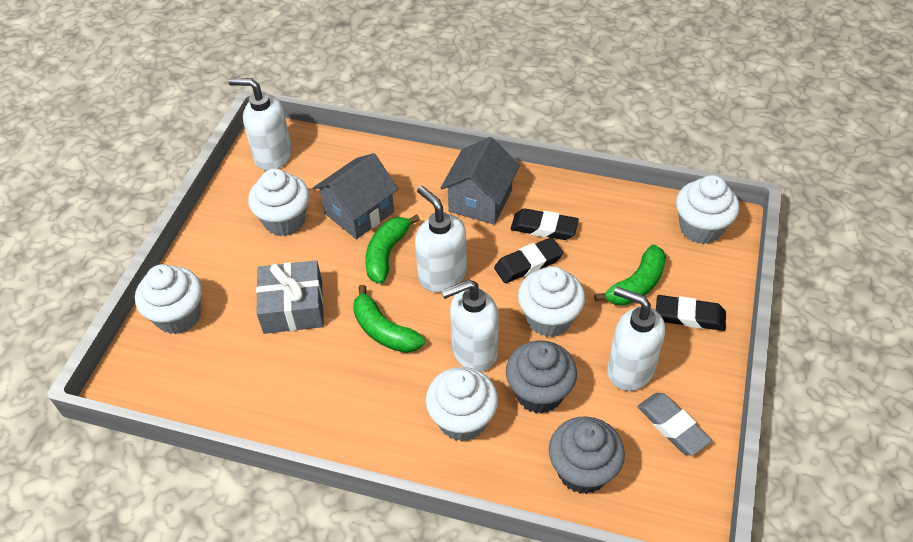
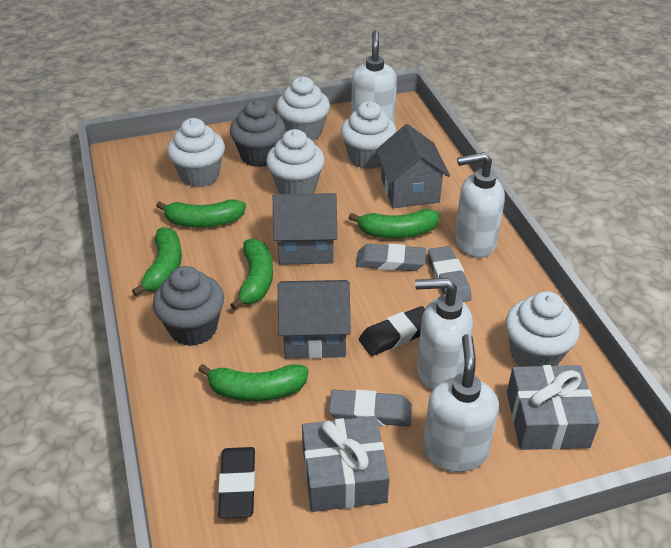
black eraser: 3 -> 2
green banana: 3 -> 5
grey eraser: 1 -> 3
grey gift: 1 -> 2
grey house: 2 -> 3

